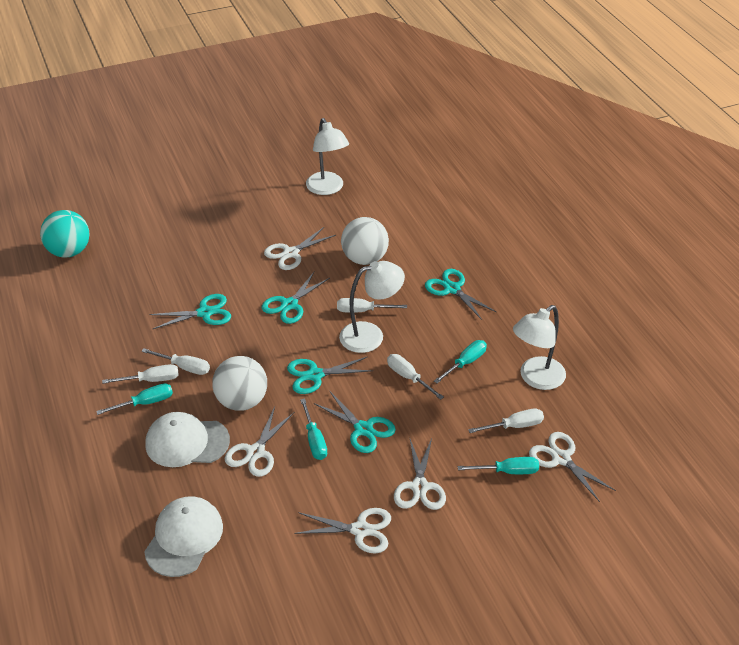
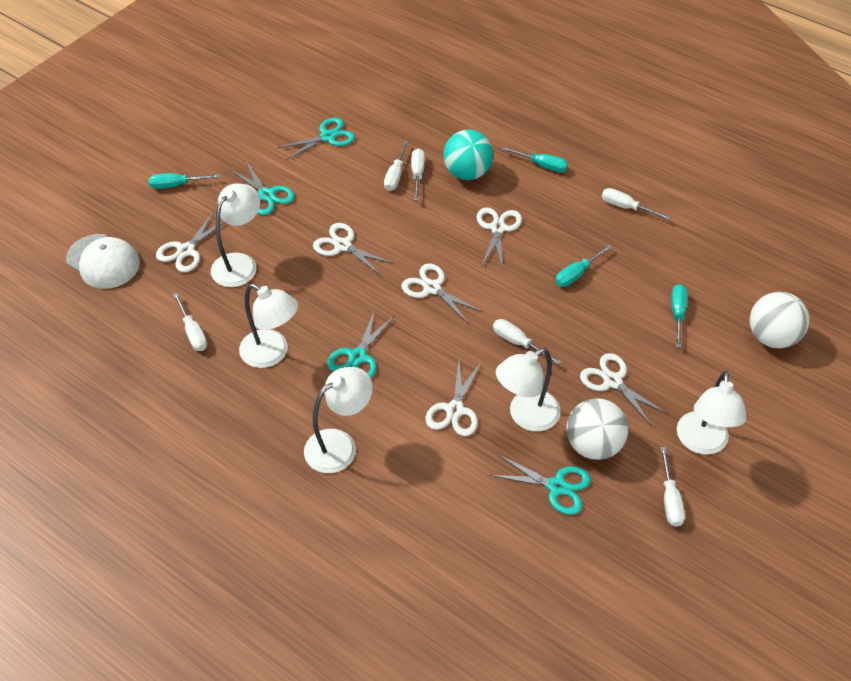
turquoise scissors: 5 -> 4
white cap: 2 -> 1
white lamp: 3 -> 5
white scissors: 5 -> 6
white screwdriver: 5 -> 6

